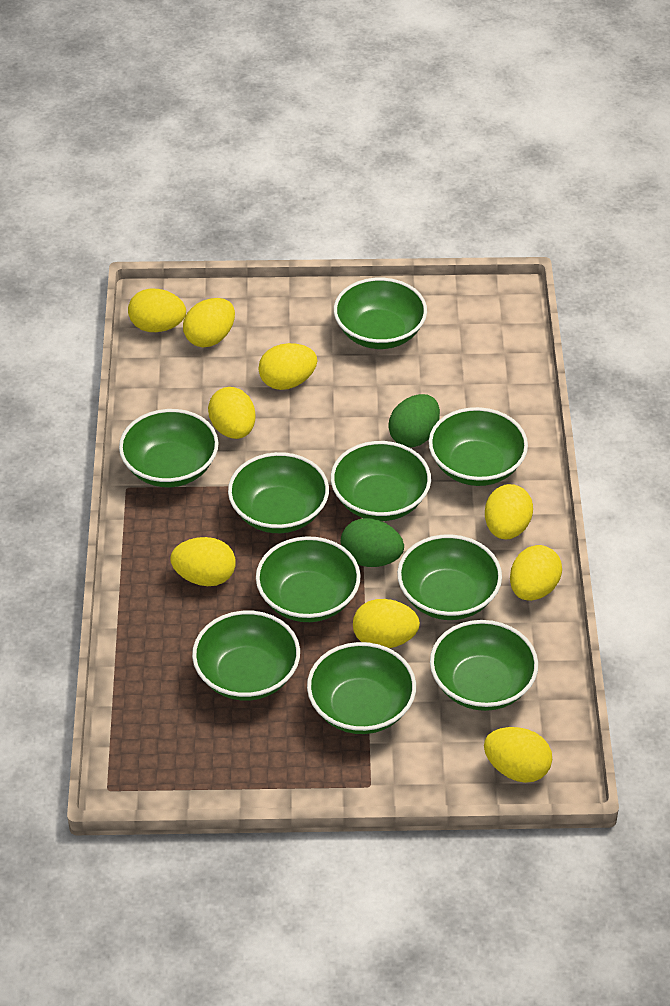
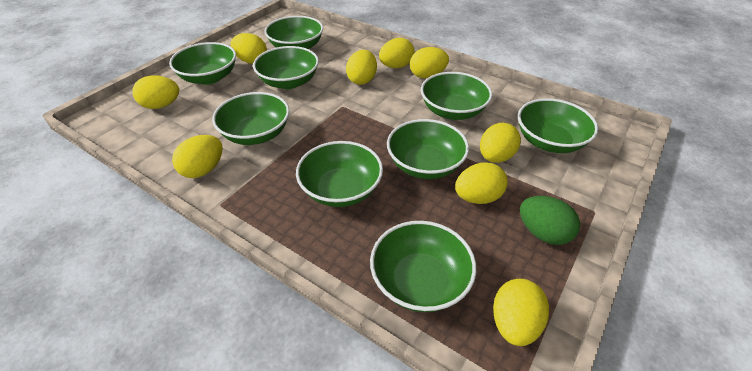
green bowl: 10 -> 9
green egg: 2 -> 1

